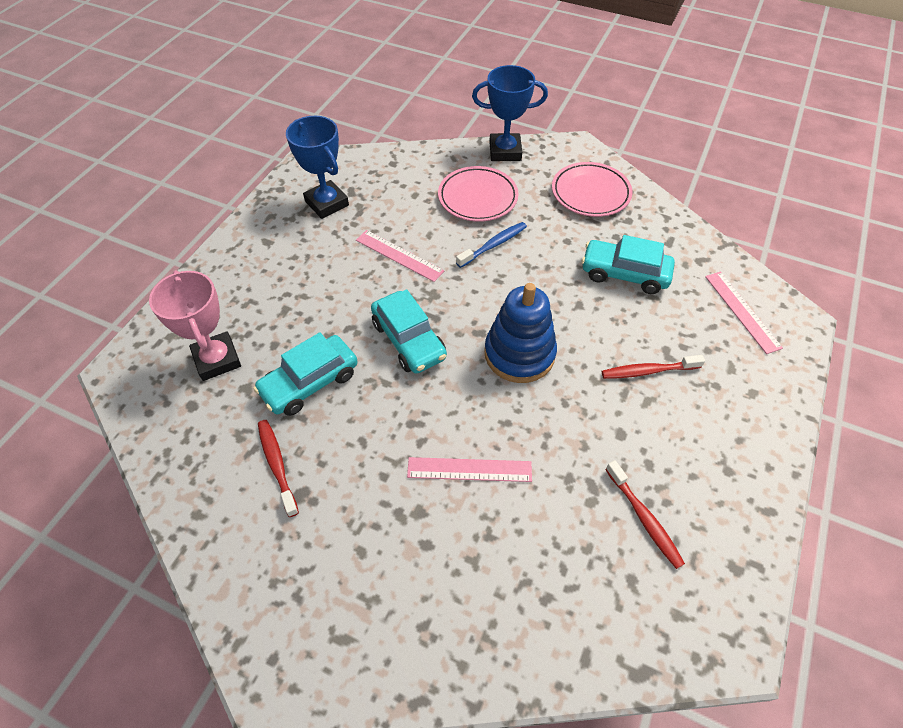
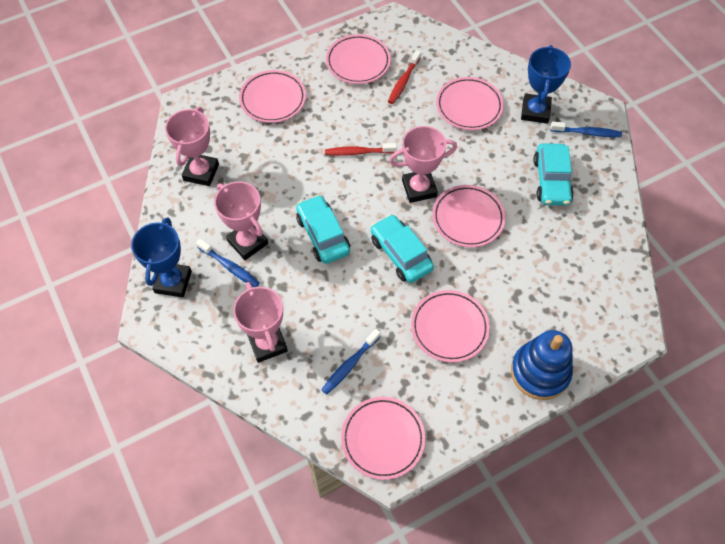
blue toothbrush: 1 -> 3
pink plate: 2 -> 6
pink ruler: 3 -> 0
pink trophy: 1 -> 4
red toothbrush: 3 -> 2

